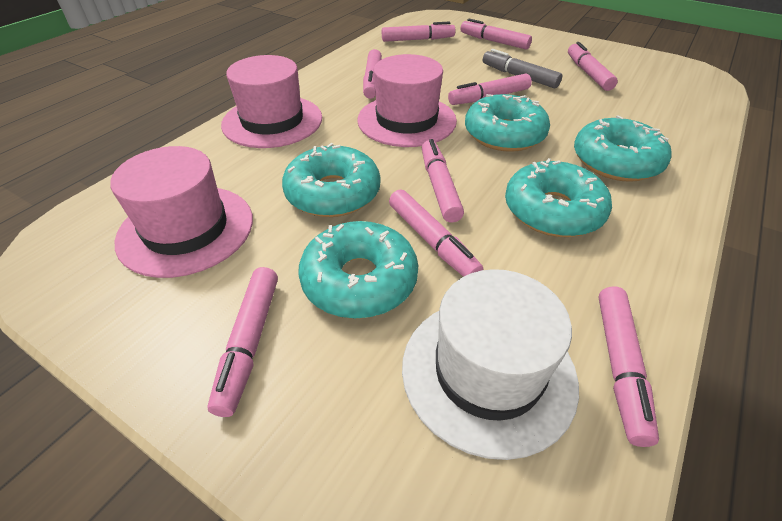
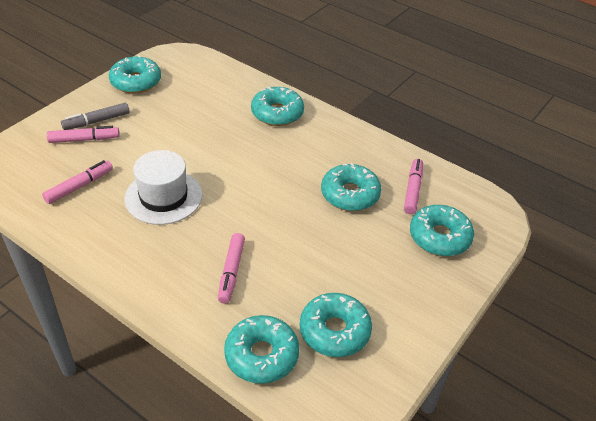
pink hat: 3 -> 0
pink marker: 9 -> 4
turquoise donut: 5 -> 6

